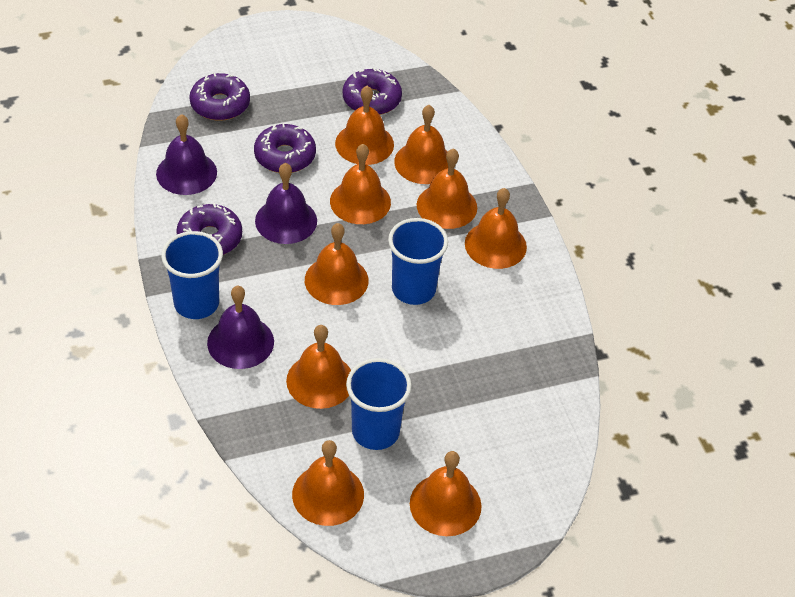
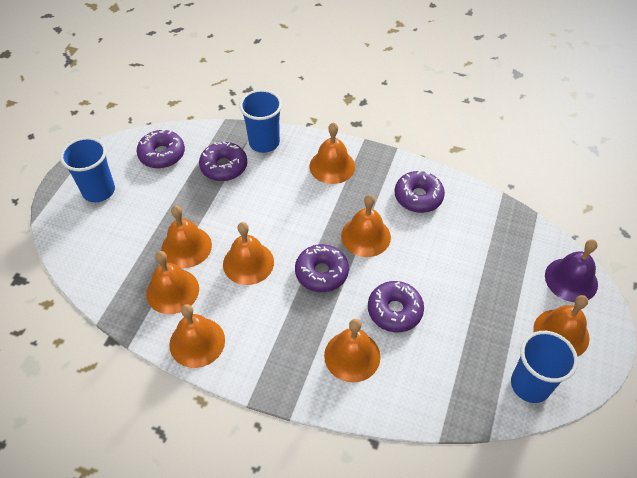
orange bell: 9 -> 8
purple bell: 3 -> 1
purple donut: 4 -> 5

